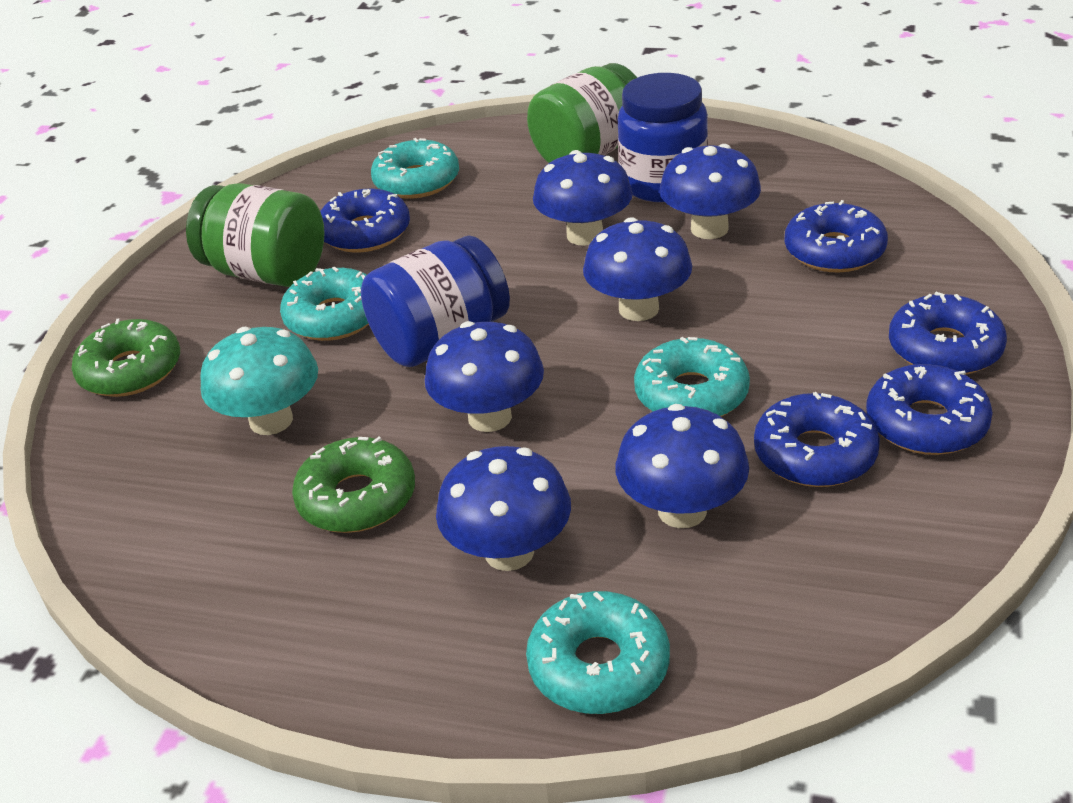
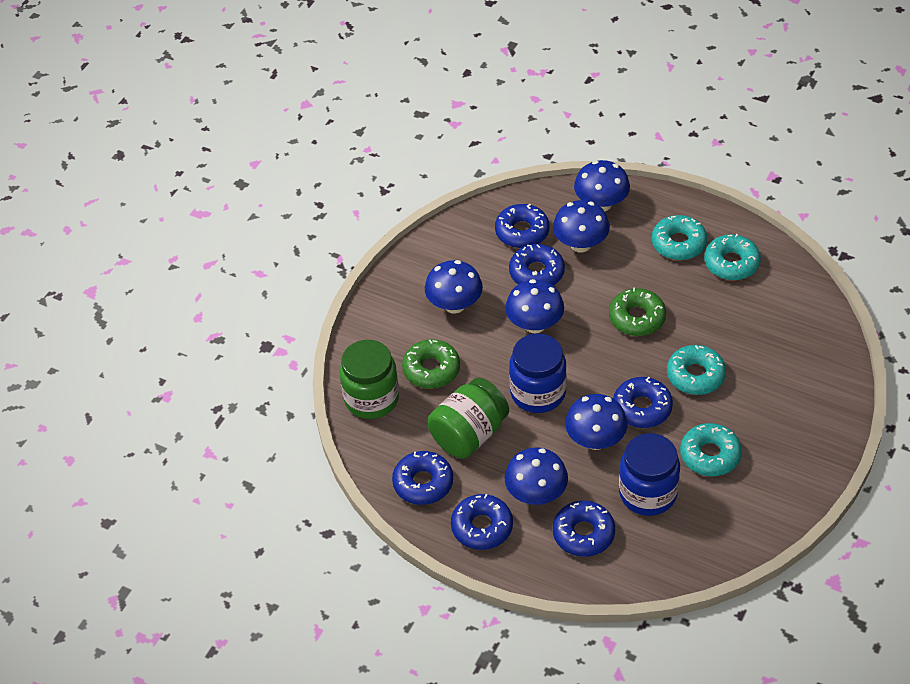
blue donut: 5 -> 6
turquoise mushroom: 1 -> 0

